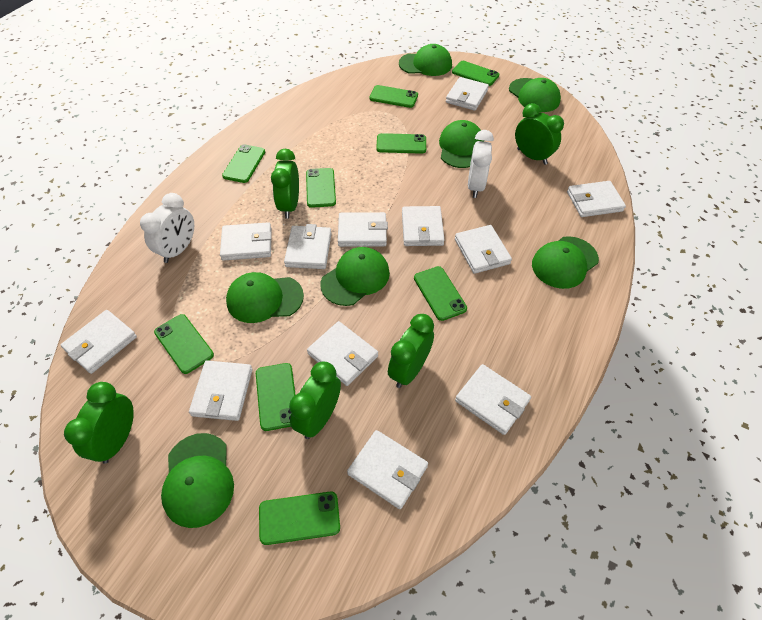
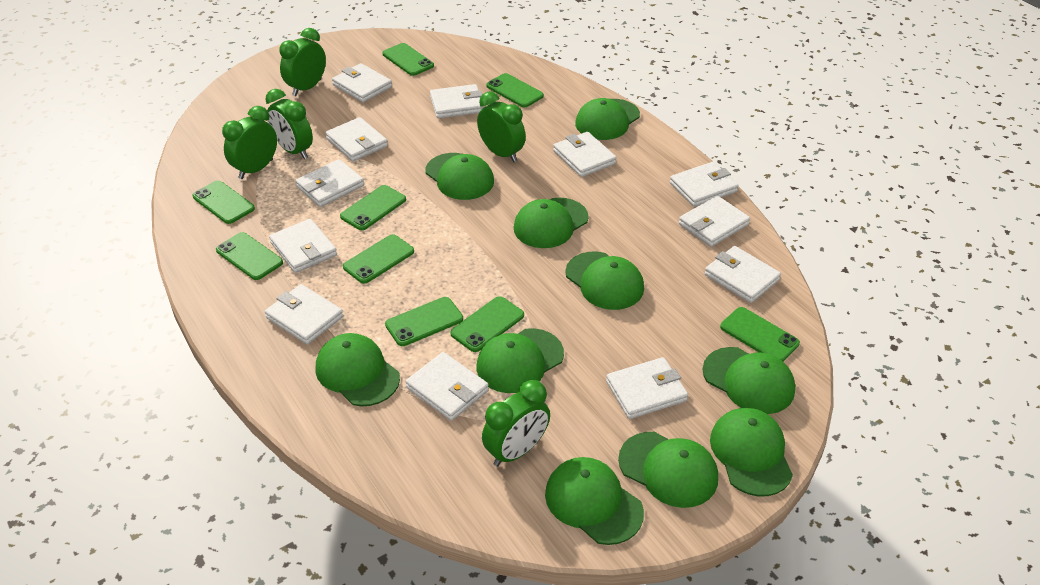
green cap: 7 -> 10
white clock: 2 -> 0

